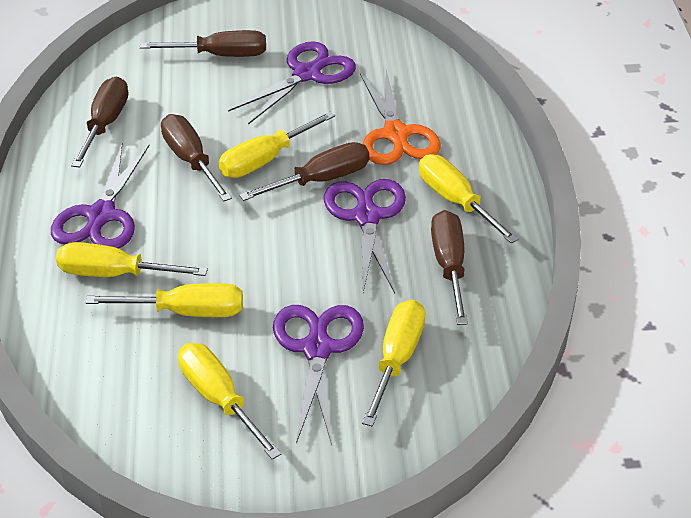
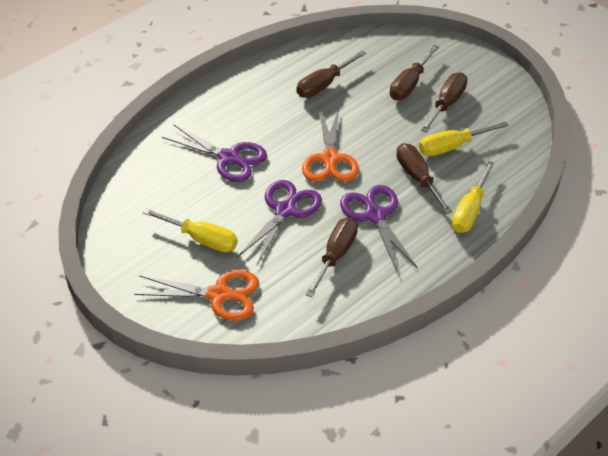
orange scissors: 1 -> 2
purple scissors: 4 -> 3
yellow screwdriver: 6 -> 3

